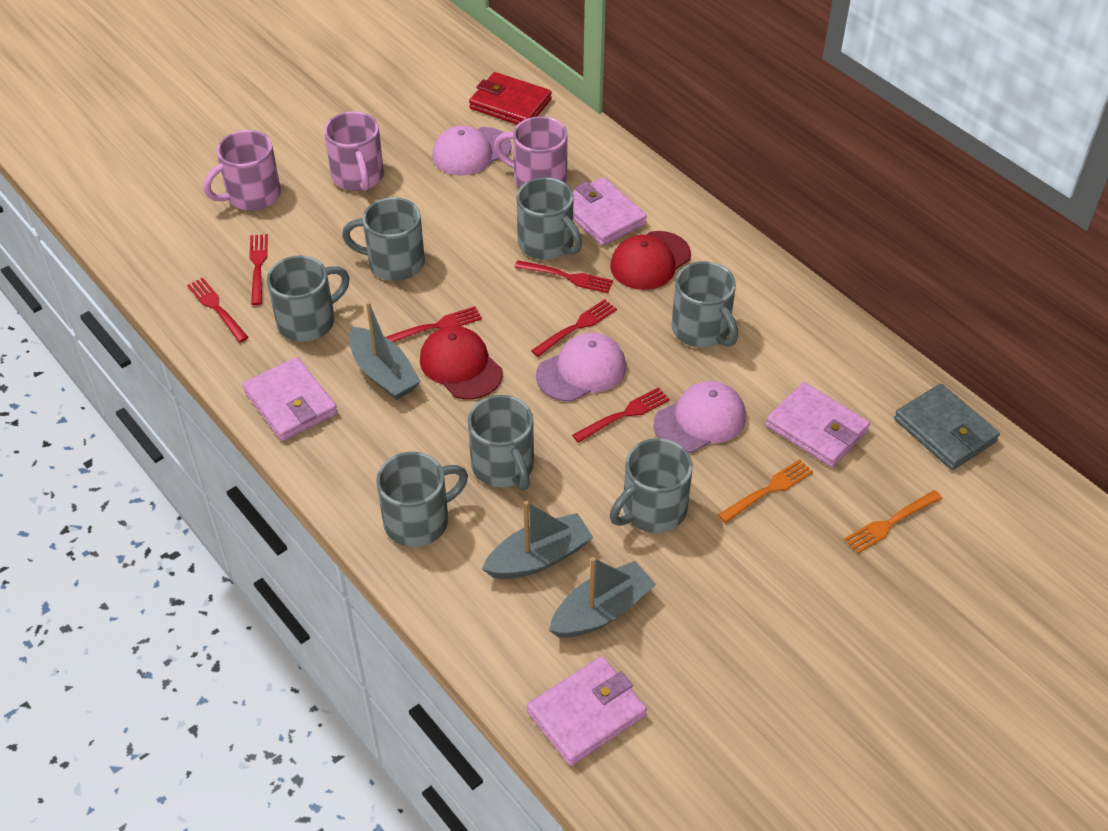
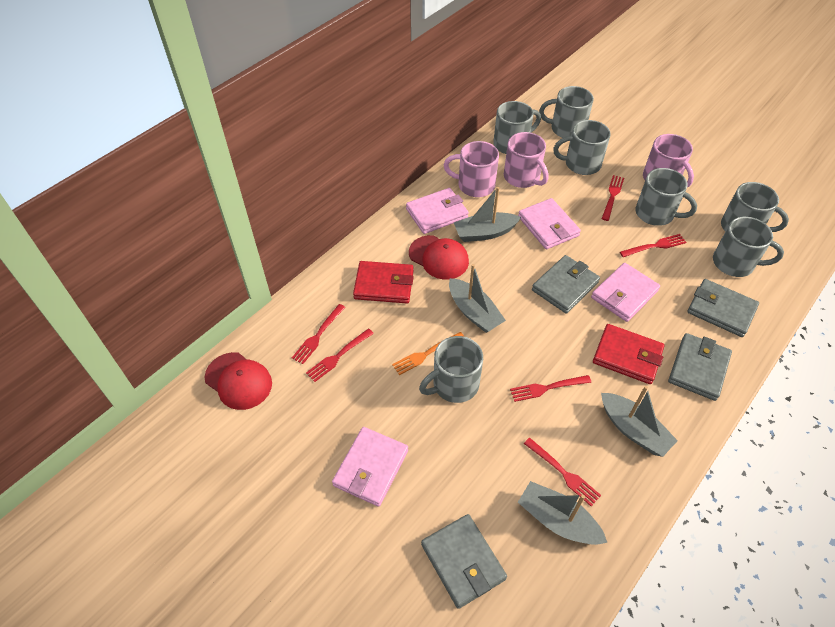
grey boat: 3 -> 4
grey wallet: 1 -> 4
orange fork: 2 -> 1
pink cap: 3 -> 0
red wallet: 1 -> 2

